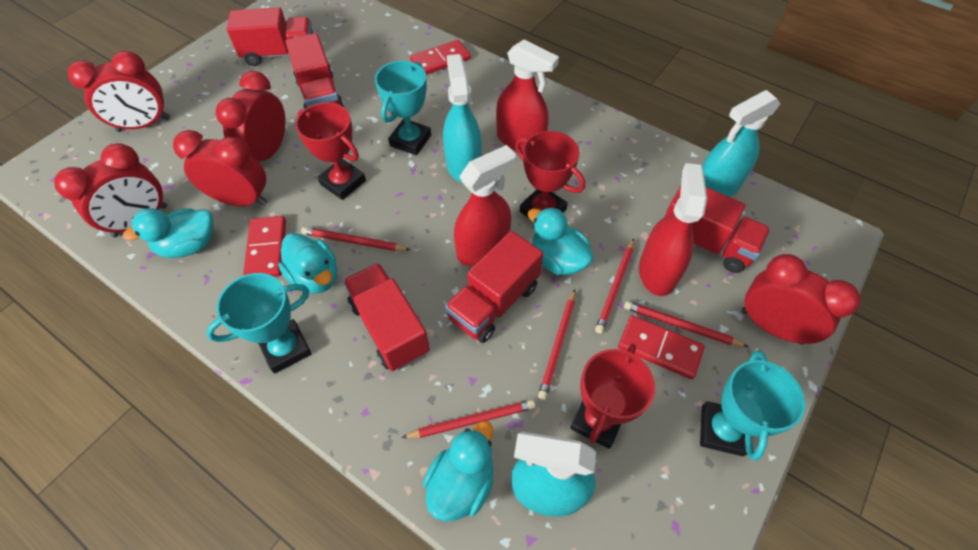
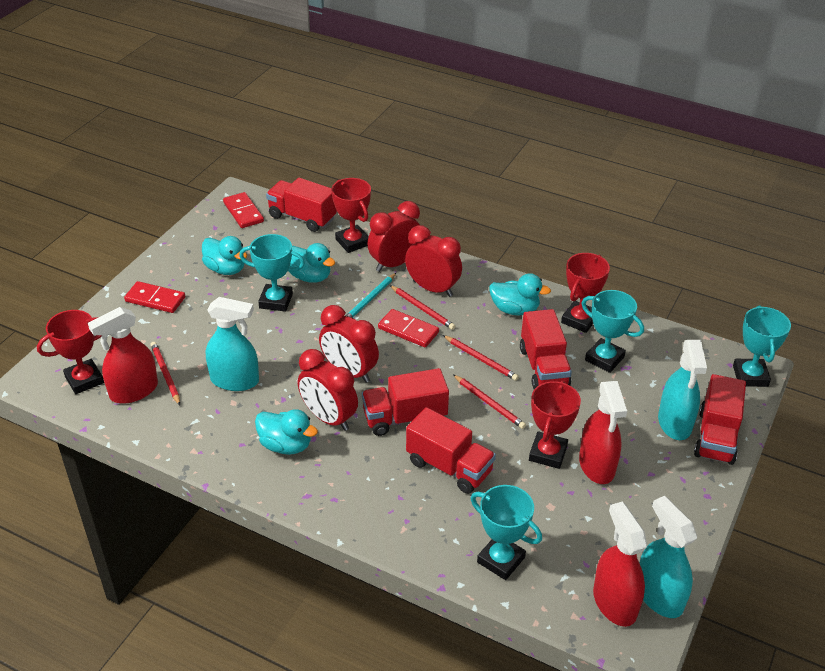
red clock: 5 -> 4
red pencil: 5 -> 4
red trophy: 3 -> 4
turquoise pencil: 0 -> 1
turquoise trophy: 3 -> 4

